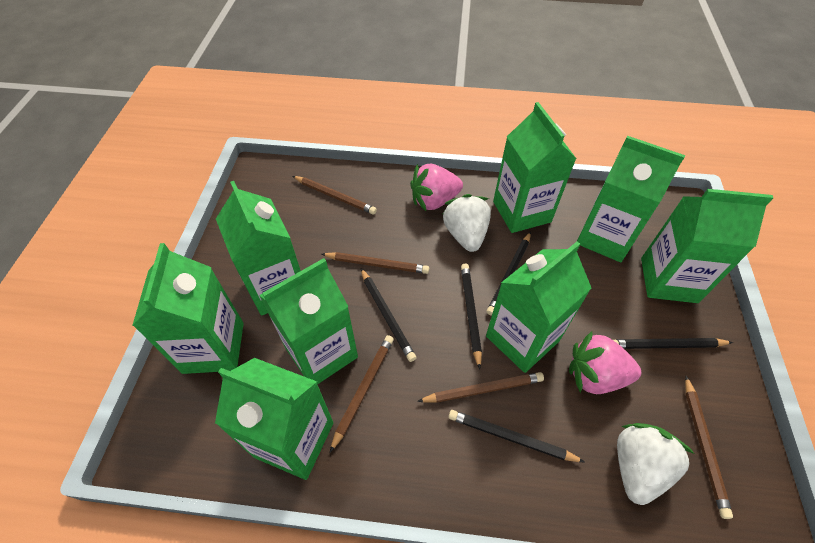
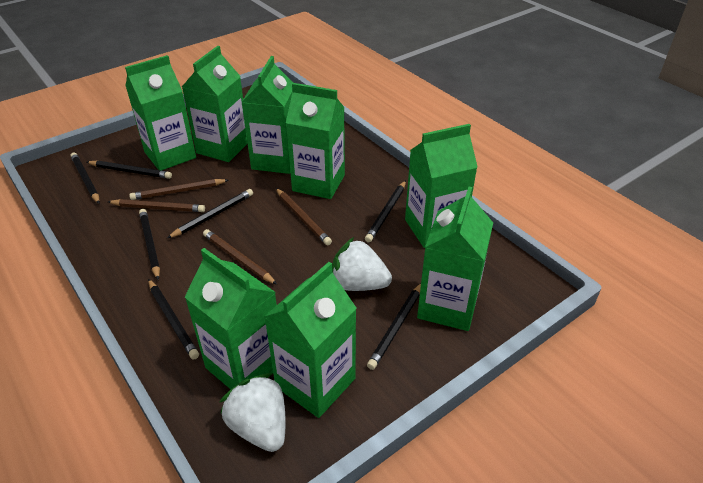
black pencil: 5 -> 7
brown pencil: 5 -> 4
pink strawberry: 2 -> 0

